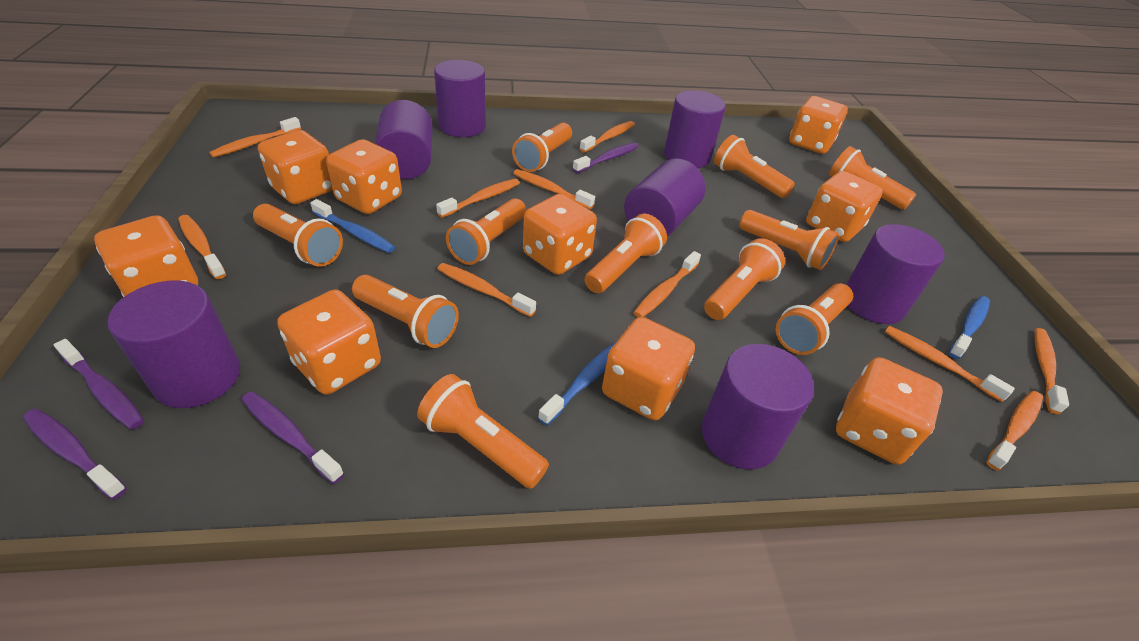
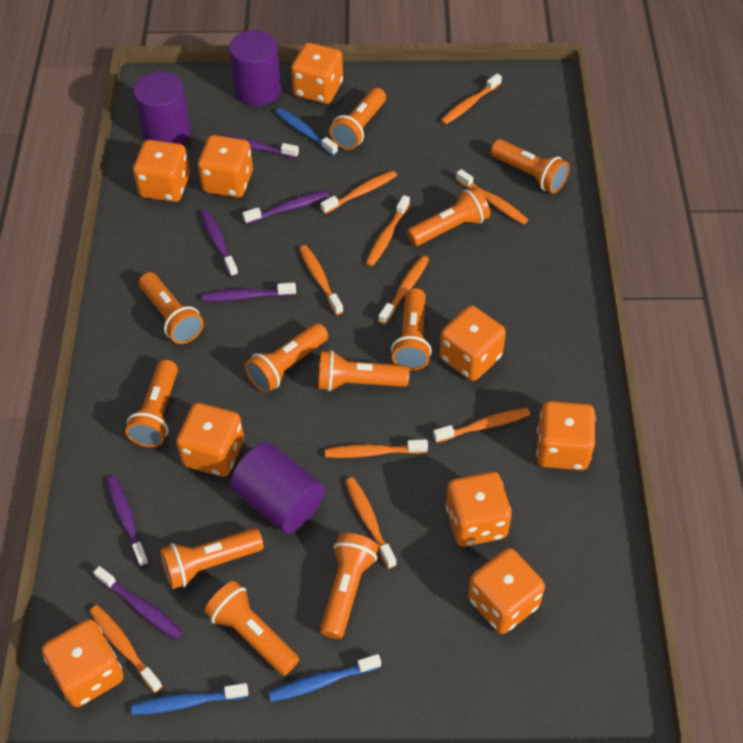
purple cylinder: 7 -> 3
purple toothbrush: 4 -> 6

